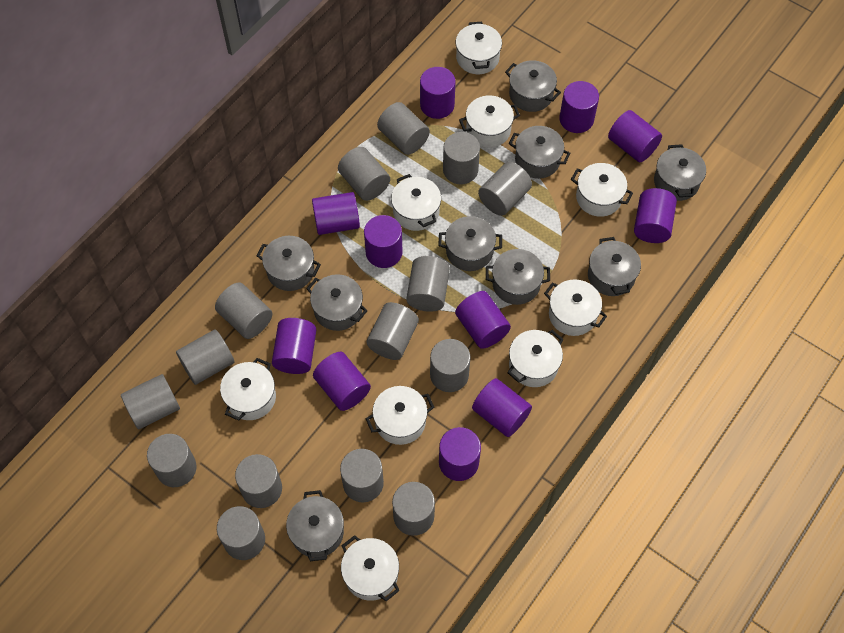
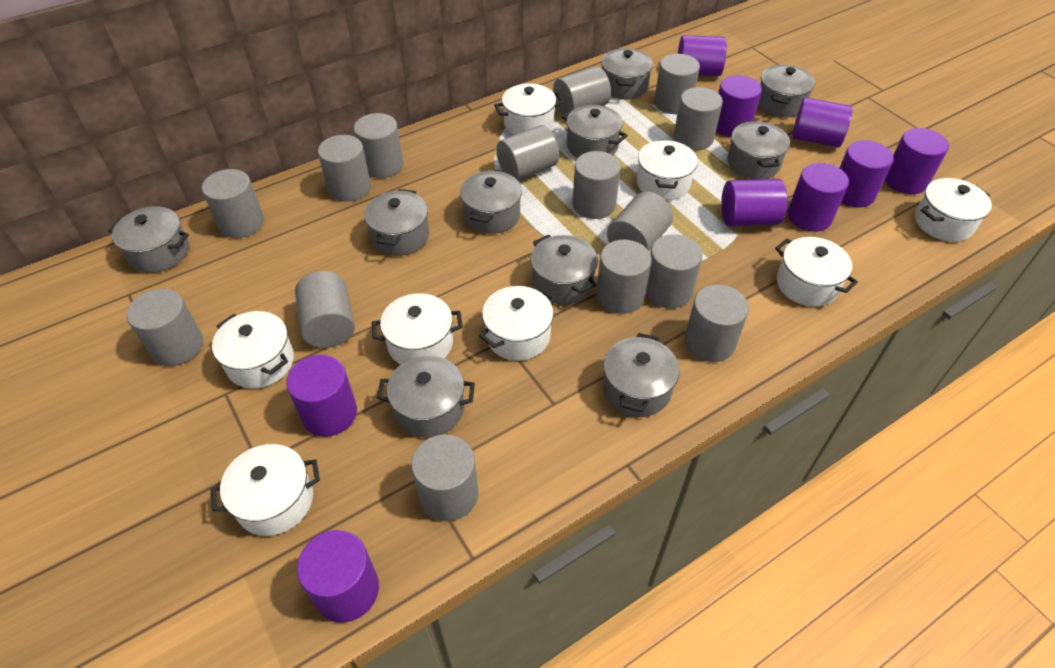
grey pot: 9 -> 10
purple cylinder: 11 -> 9
white pot: 9 -> 8

